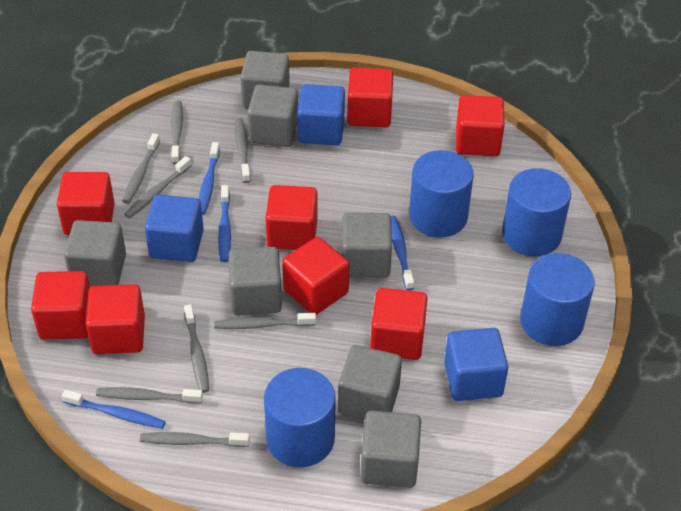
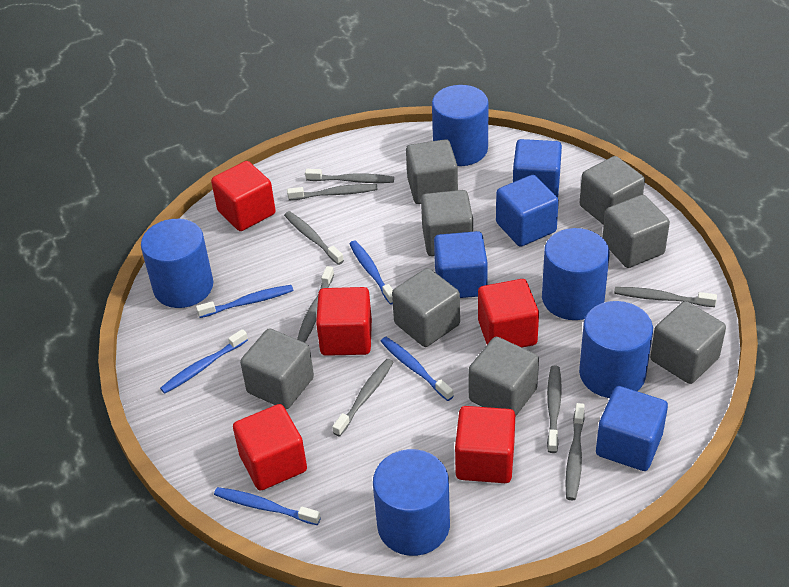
blue cube: 3 -> 4
blue cylinder: 4 -> 5
blue toothbrush: 4 -> 5
grey cube: 7 -> 8
red cube: 8 -> 5

